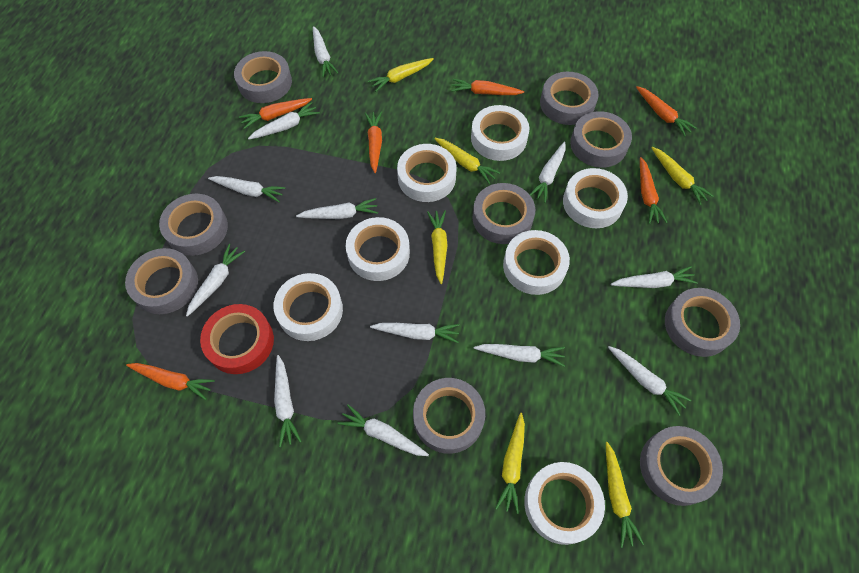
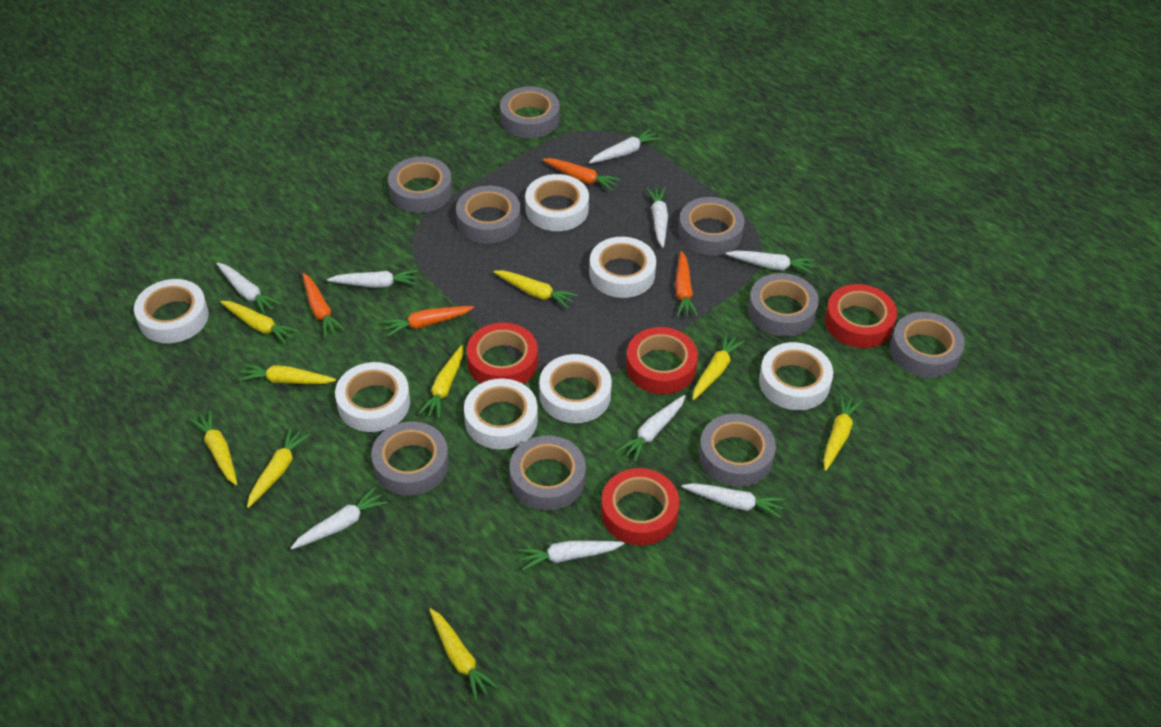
orange carrot: 6 -> 4
red tape: 1 -> 4
white carrot: 12 -> 9
yellow carrot: 6 -> 9

